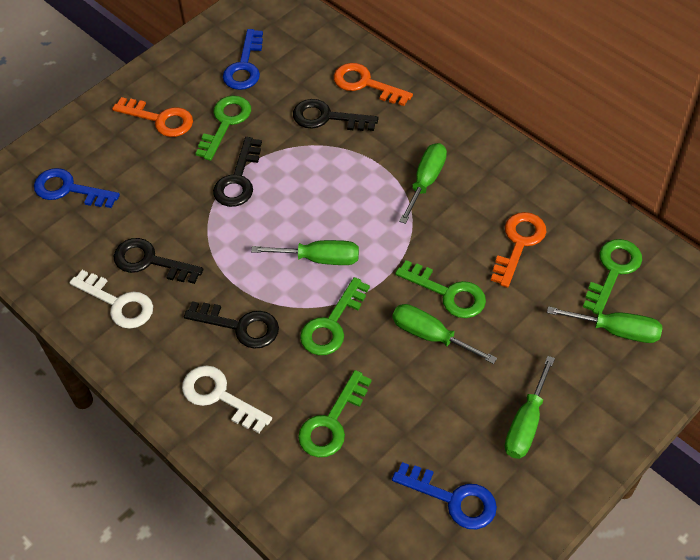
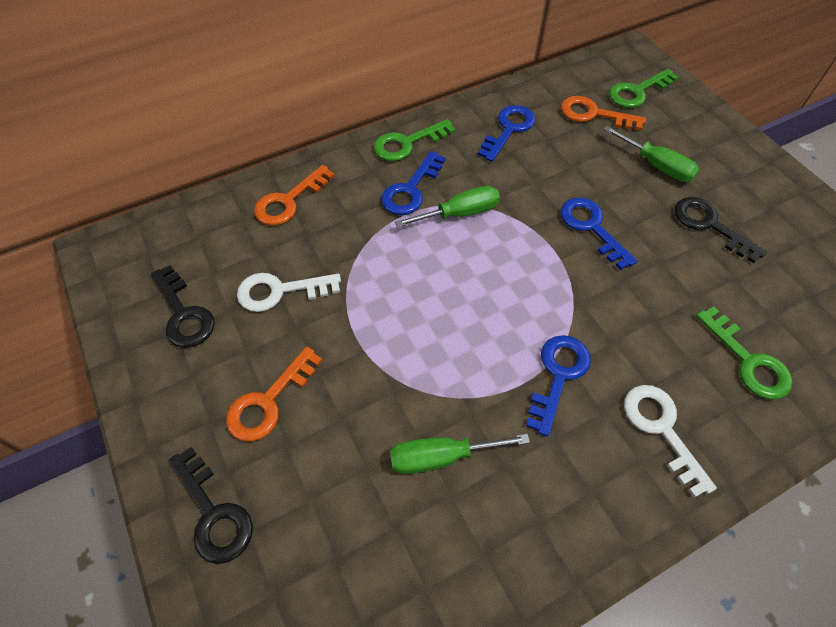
black key: 4 -> 3
blue key: 3 -> 4
green key: 5 -> 3
green screwdriver: 5 -> 3

